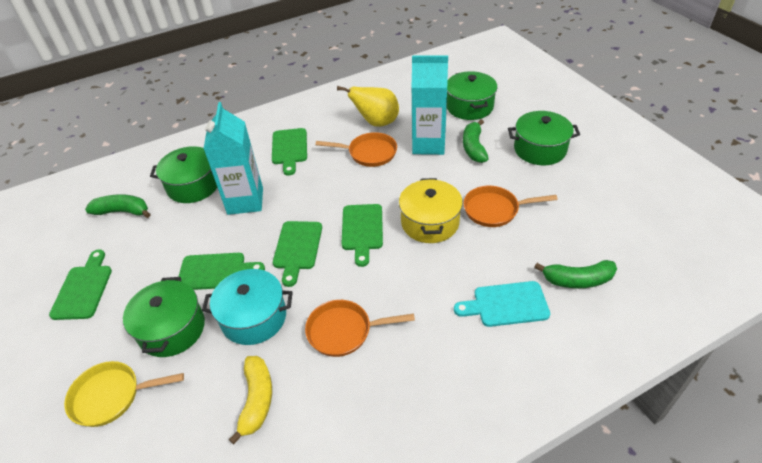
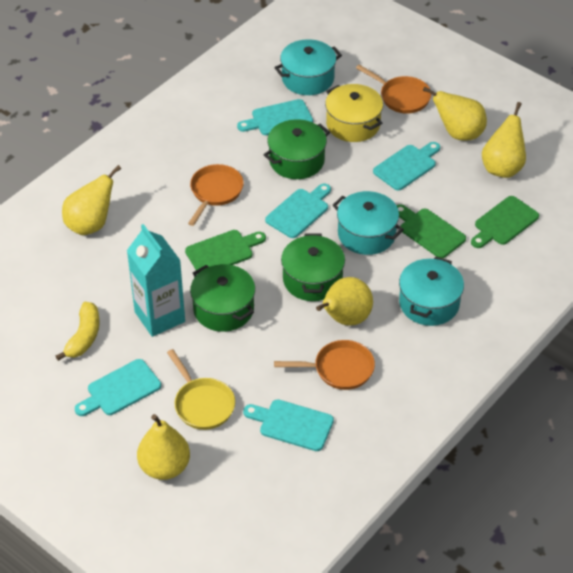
green banana: 3 -> 0
green cutting board: 5 -> 3
green pot: 4 -> 3
turquoise carton: 2 -> 1
turquoise cutting board: 1 -> 5
turquoise pot: 1 -> 3
yellow pear: 1 -> 5

